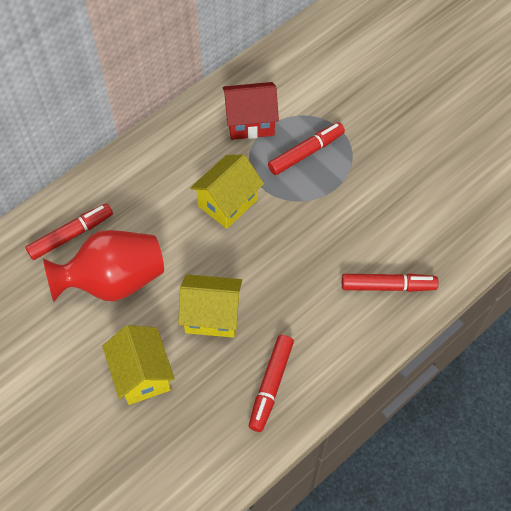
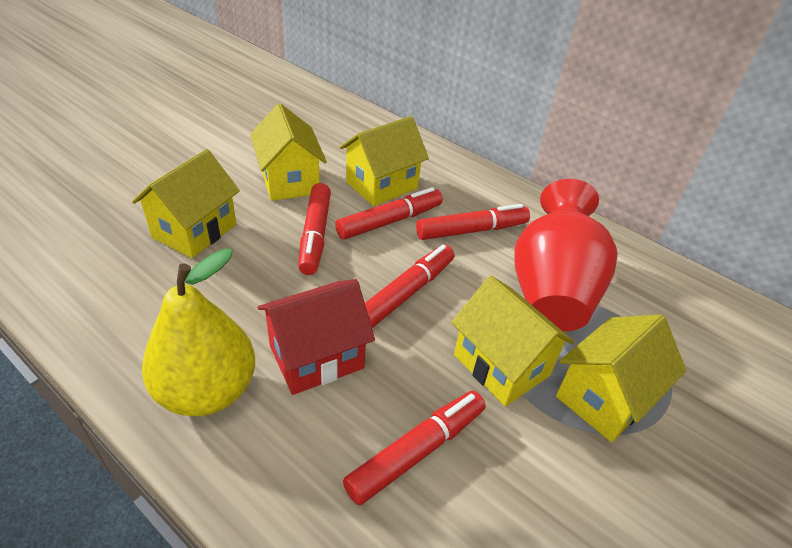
red marker: 4 -> 5
yellow house: 3 -> 5
yellow pear: 0 -> 1

